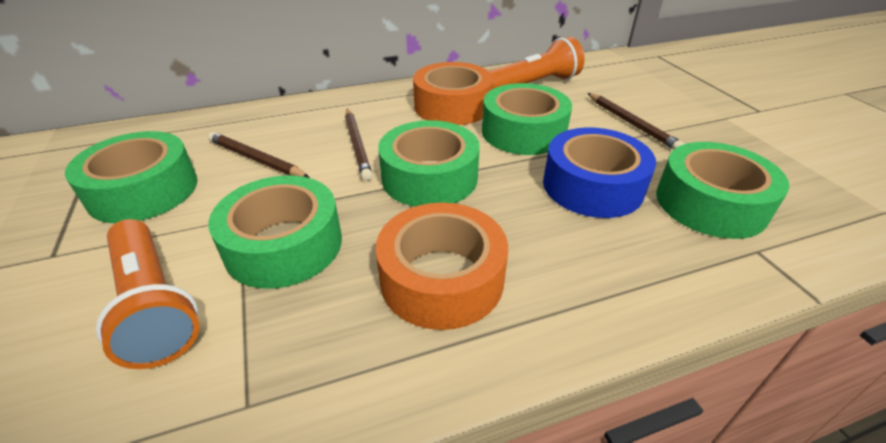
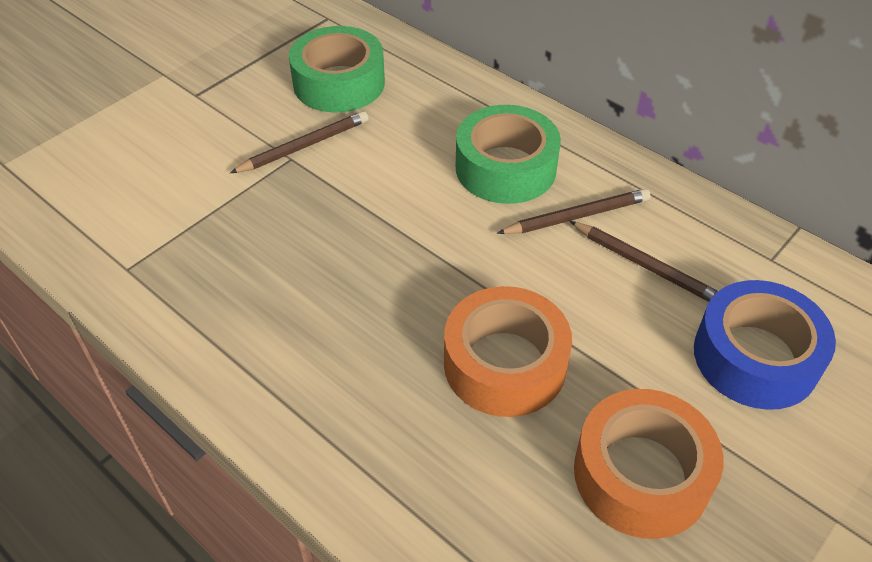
green tape: 5 -> 2
orange flashlight: 2 -> 0

